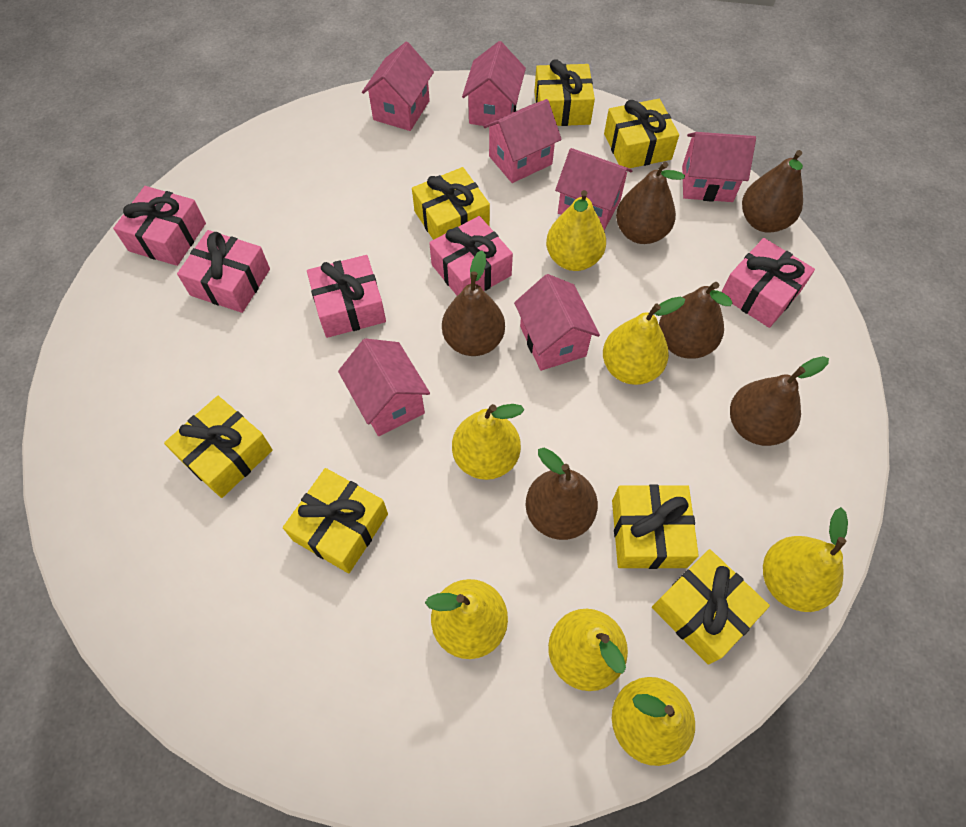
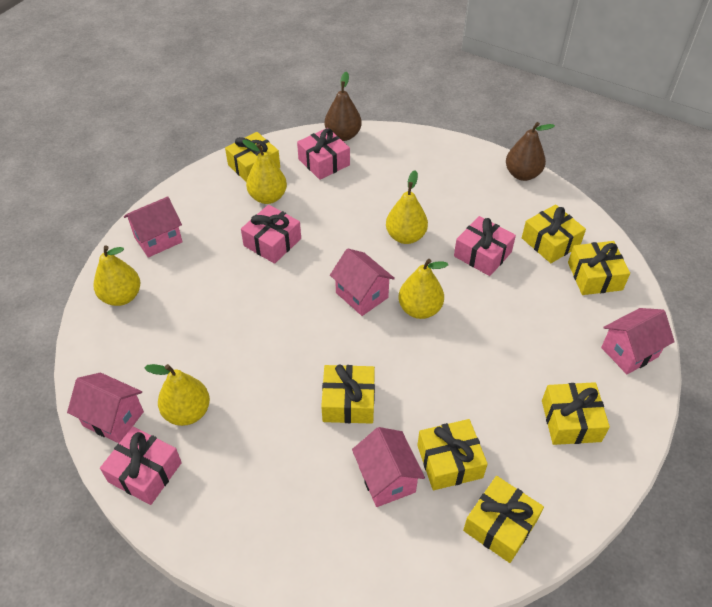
brown pear: 6 -> 2
pink gift: 5 -> 4
pink house: 7 -> 5
yellow pear: 7 -> 5

